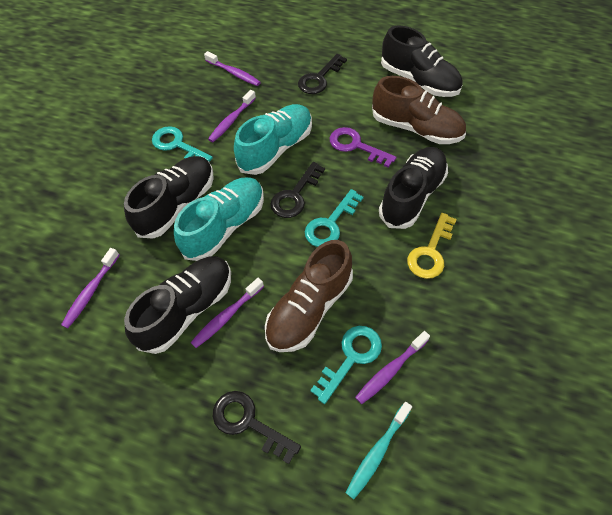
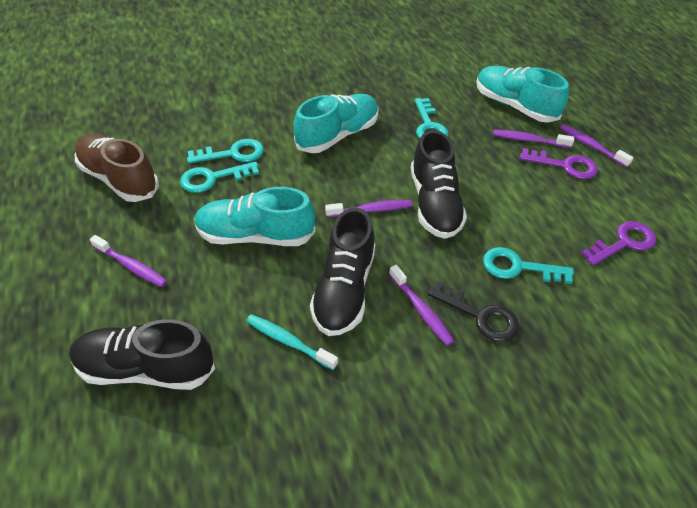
black key: 3 -> 1
black shoe: 4 -> 3
brown shoe: 2 -> 1
purple key: 1 -> 2
turquoise key: 3 -> 4
turquoise shoe: 2 -> 3
yellow key: 1 -> 0

